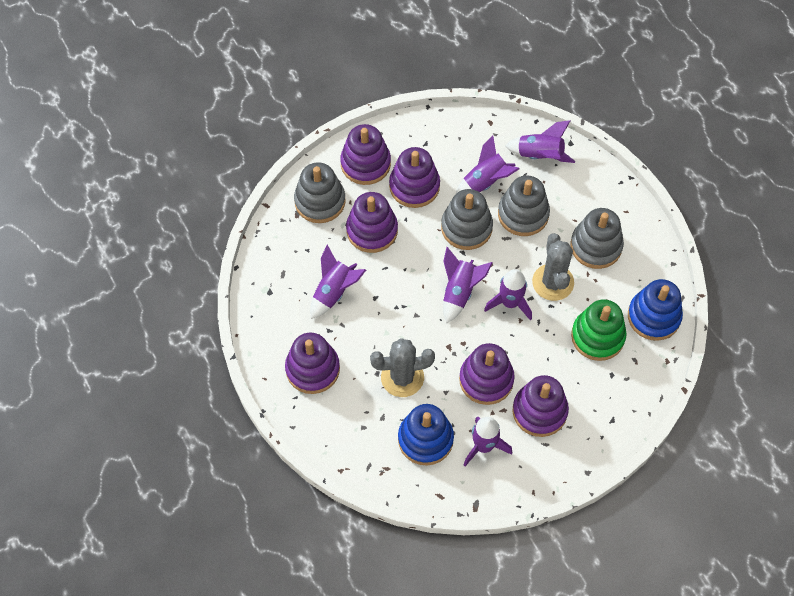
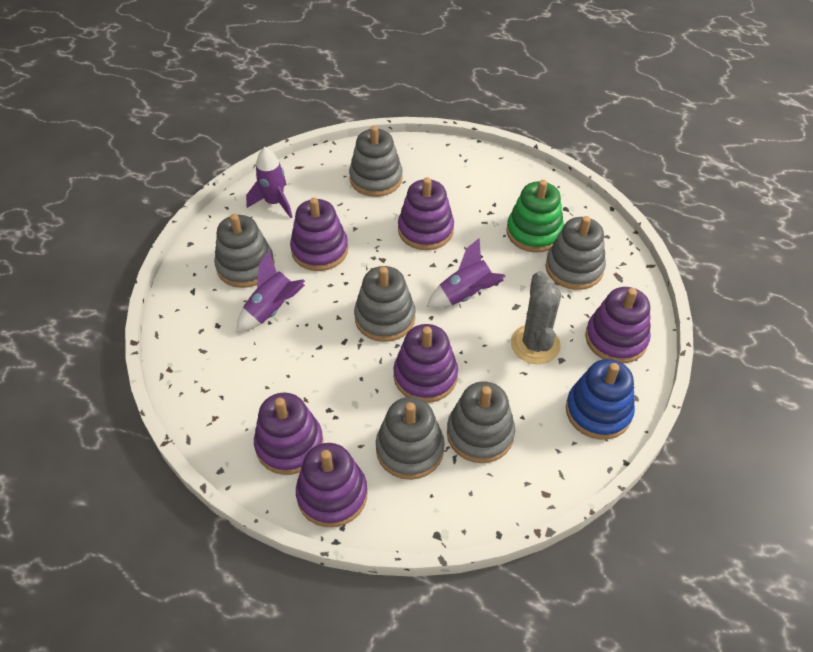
blue stacking toy: 2 -> 1
grey cactus: 2 -> 1
grey stacking toy: 4 -> 6
purple rocket: 6 -> 3

